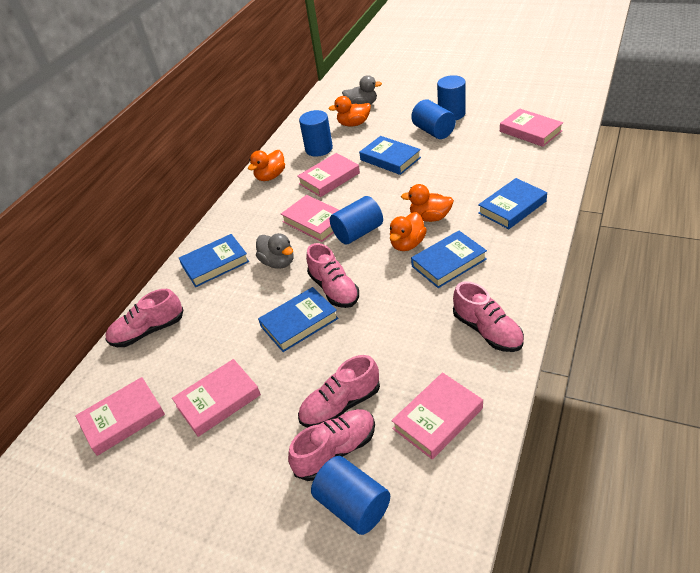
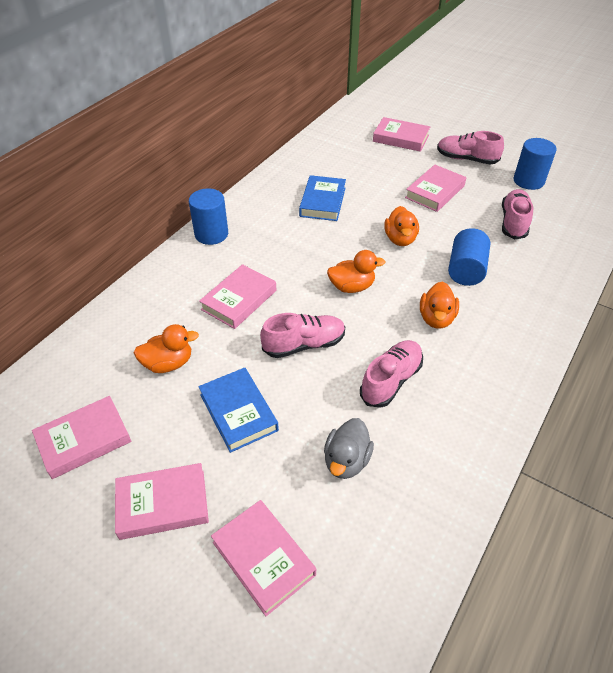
blue book: 5 -> 2
blue cylinder: 5 -> 3
grey duck: 2 -> 1
pink shoe: 5 -> 4

